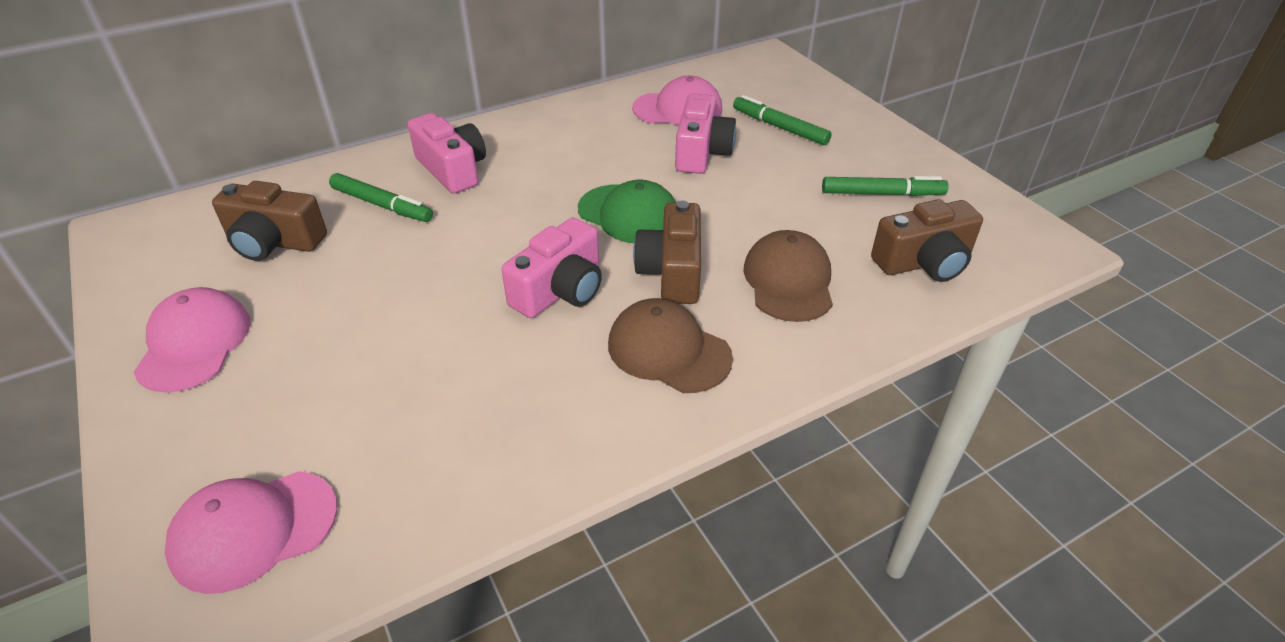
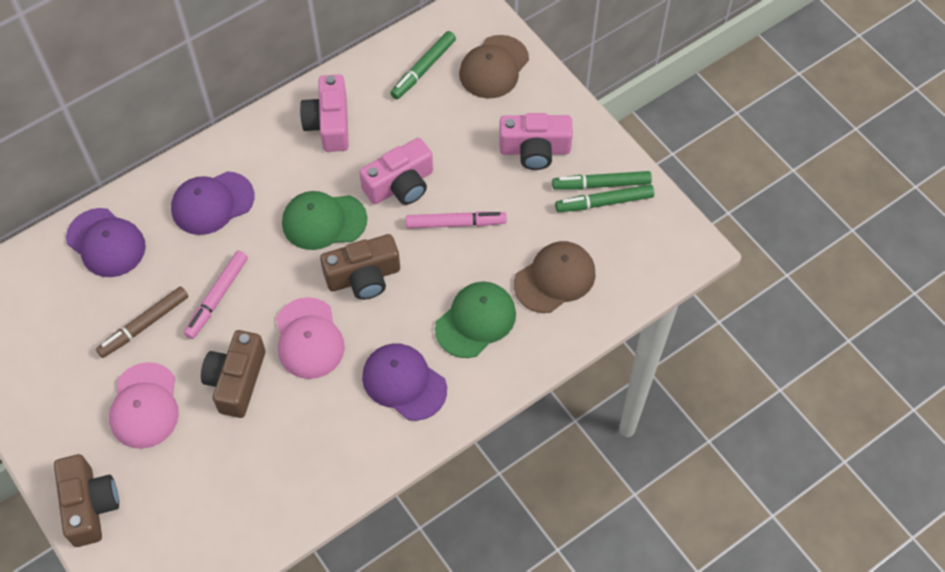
brown marker: 0 -> 1
green cap: 1 -> 2
pink cap: 3 -> 2
pink marker: 0 -> 2
purple cap: 0 -> 3

